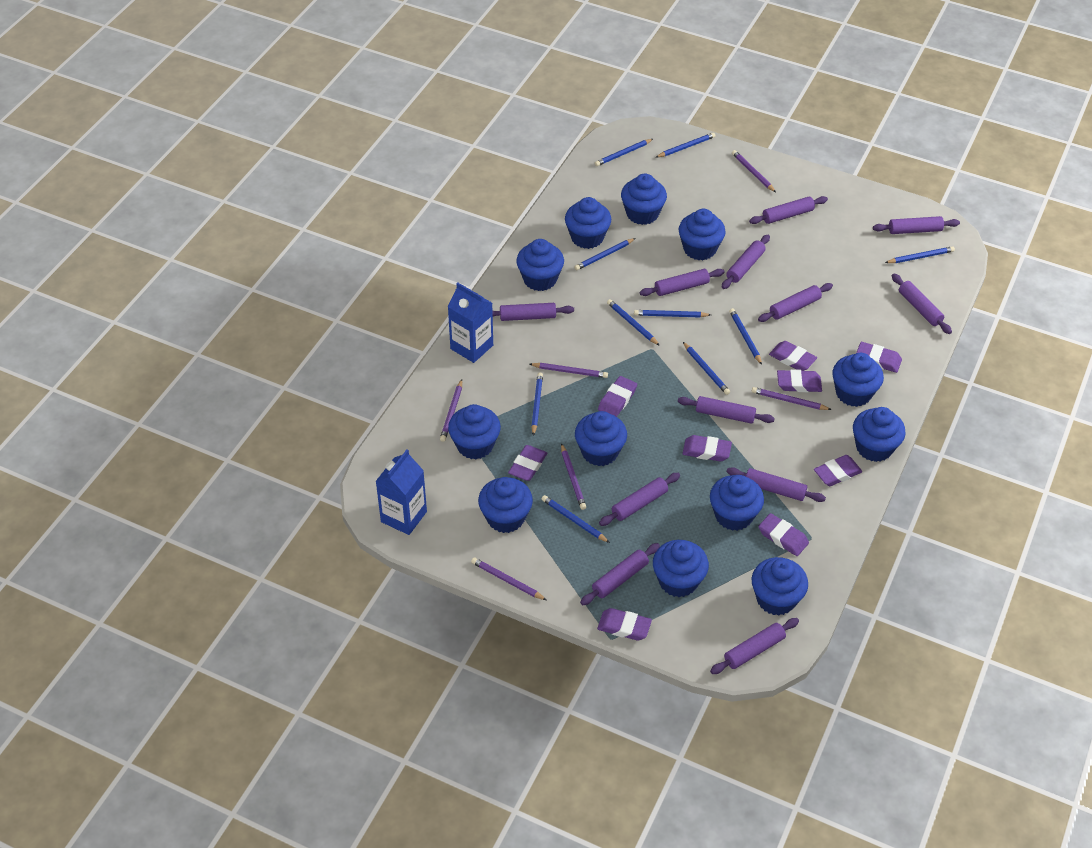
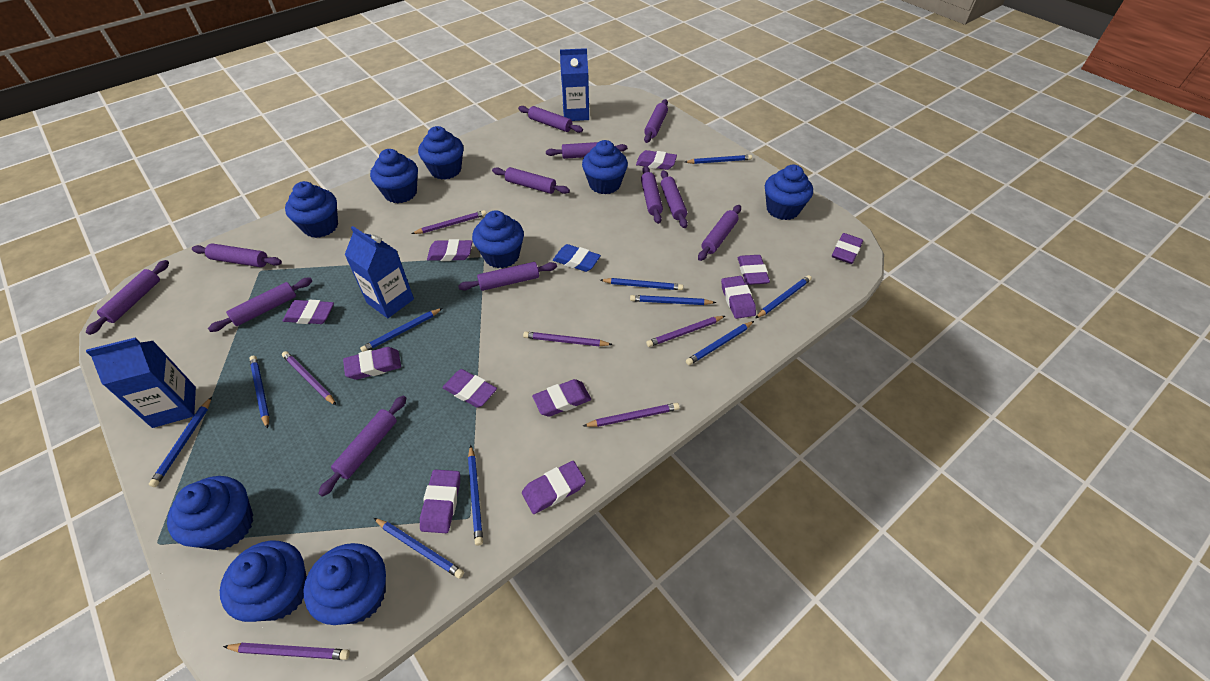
blue carton: 2 -> 3
blue cupcake: 12 -> 9
blue eraser: 0 -> 1
purple eraser: 9 -> 11

